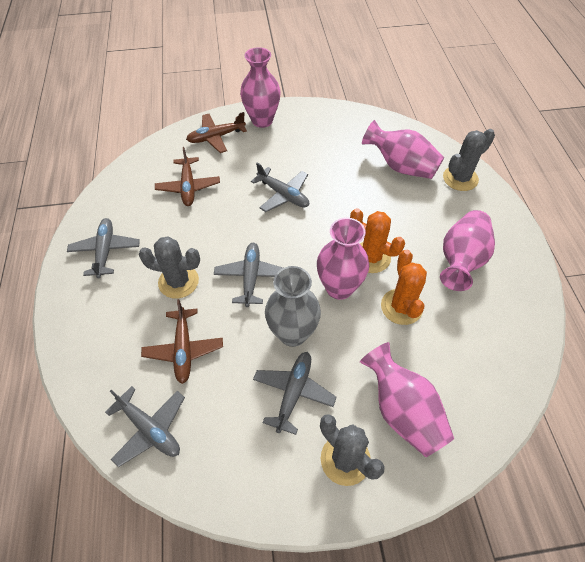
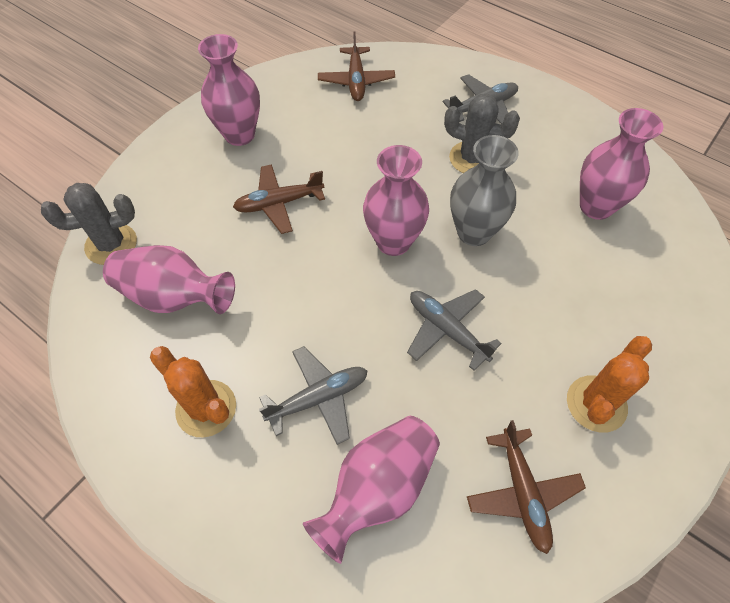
grey cactus: 3 -> 2
grey plane: 5 -> 3

